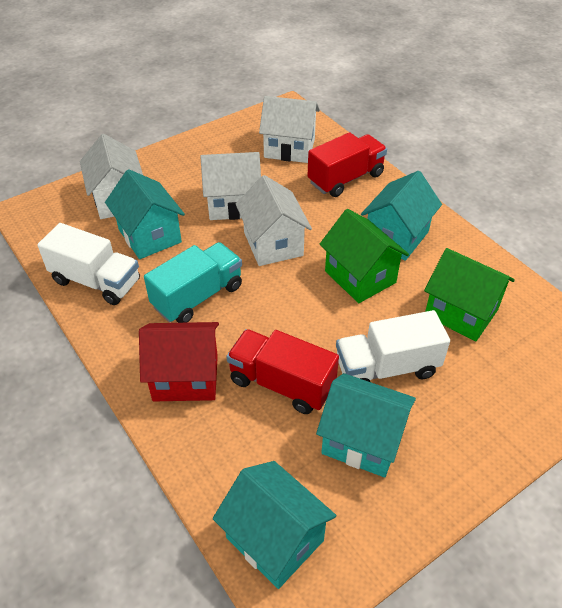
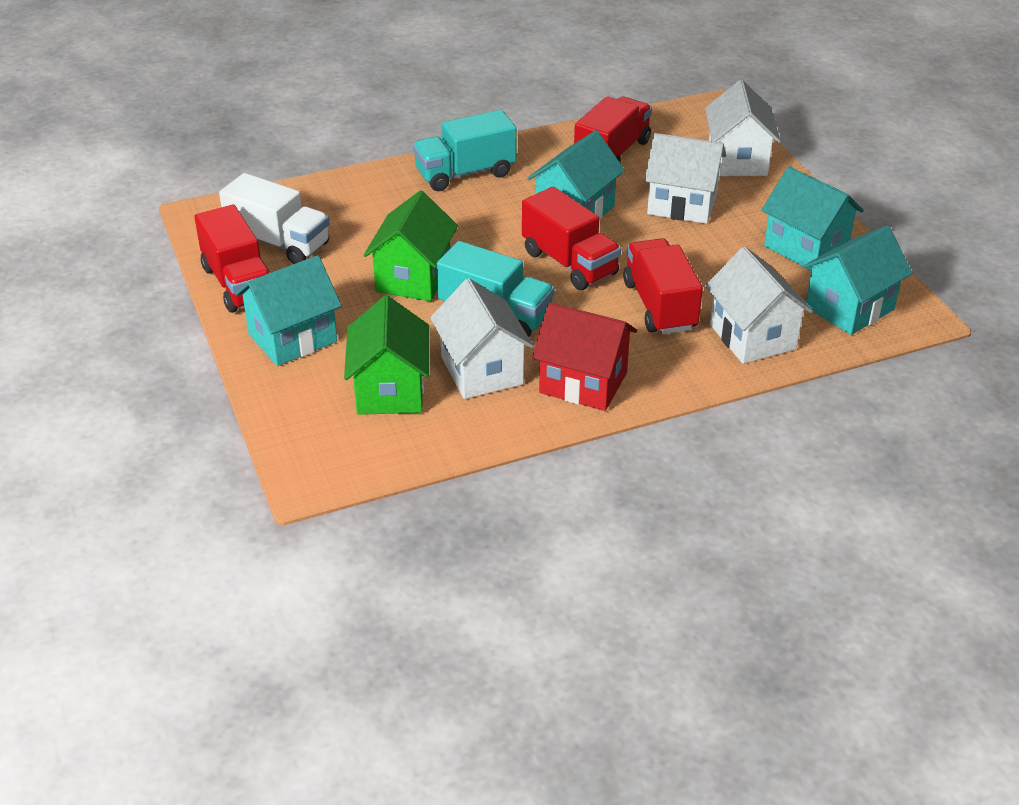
red truck: 2 -> 4
turquoise truck: 1 -> 2
white truck: 2 -> 1

